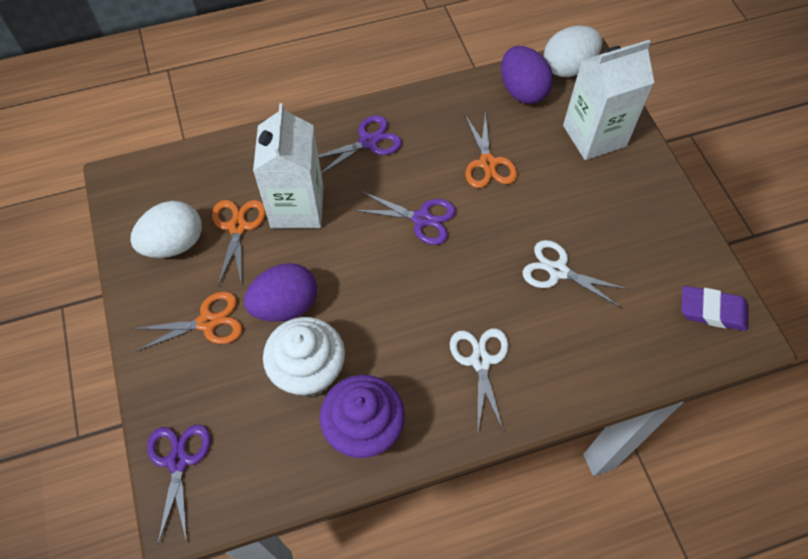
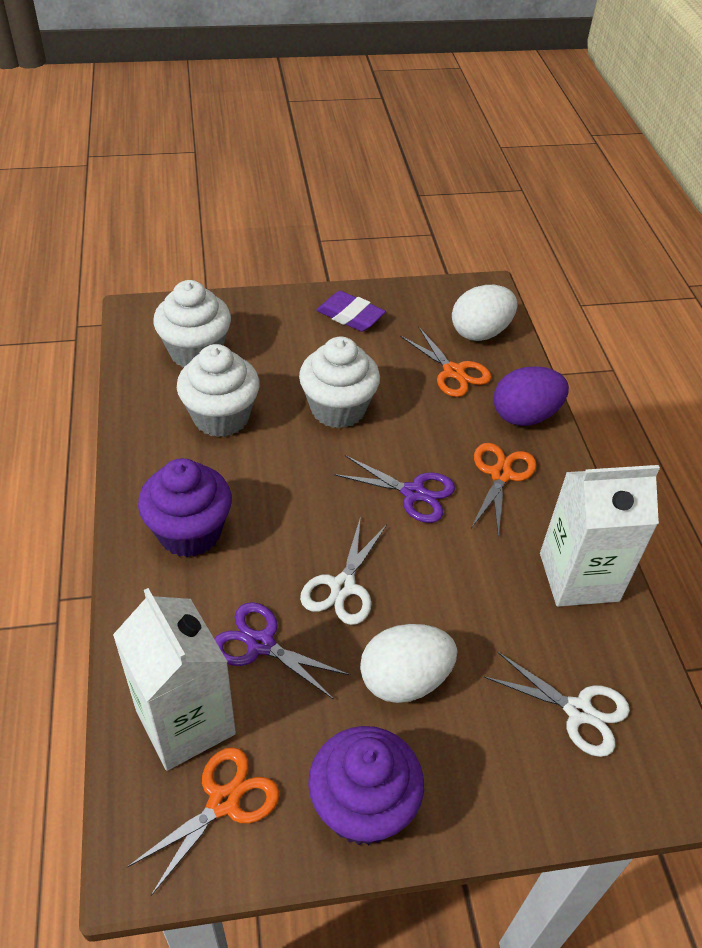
purple cupcake: 1 -> 2
purple egg: 2 -> 1
purple scissors: 3 -> 2
white cupcake: 1 -> 3

